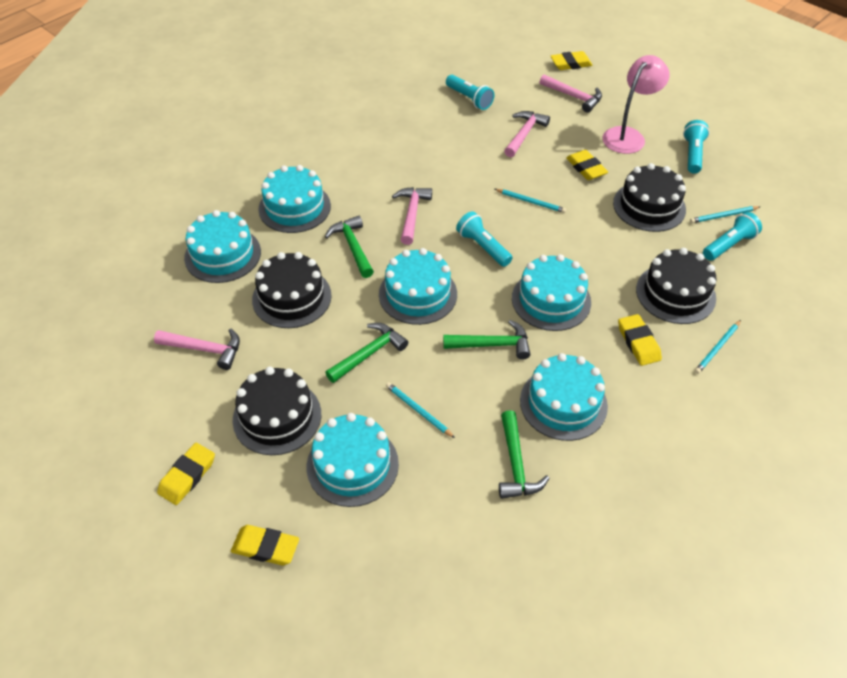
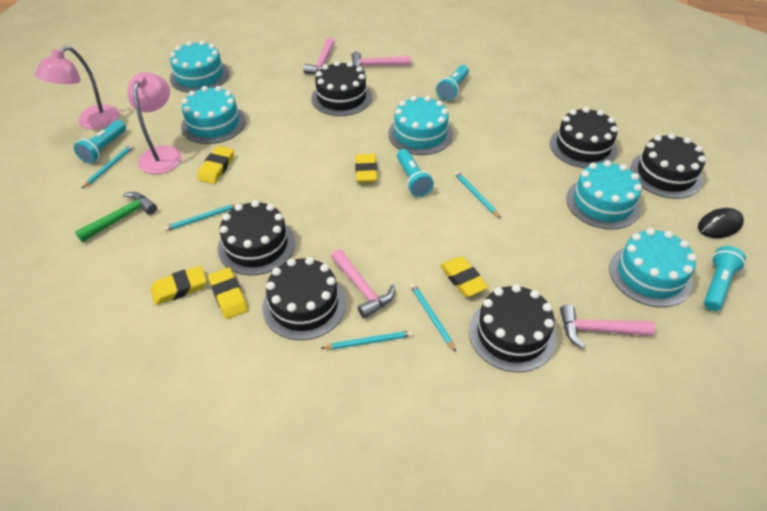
black cake: 4 -> 6
black mouse: 0 -> 1
green hammer: 4 -> 1
pink lamp: 1 -> 2
turquoise cake: 6 -> 5
turquoise pencil: 4 -> 5

